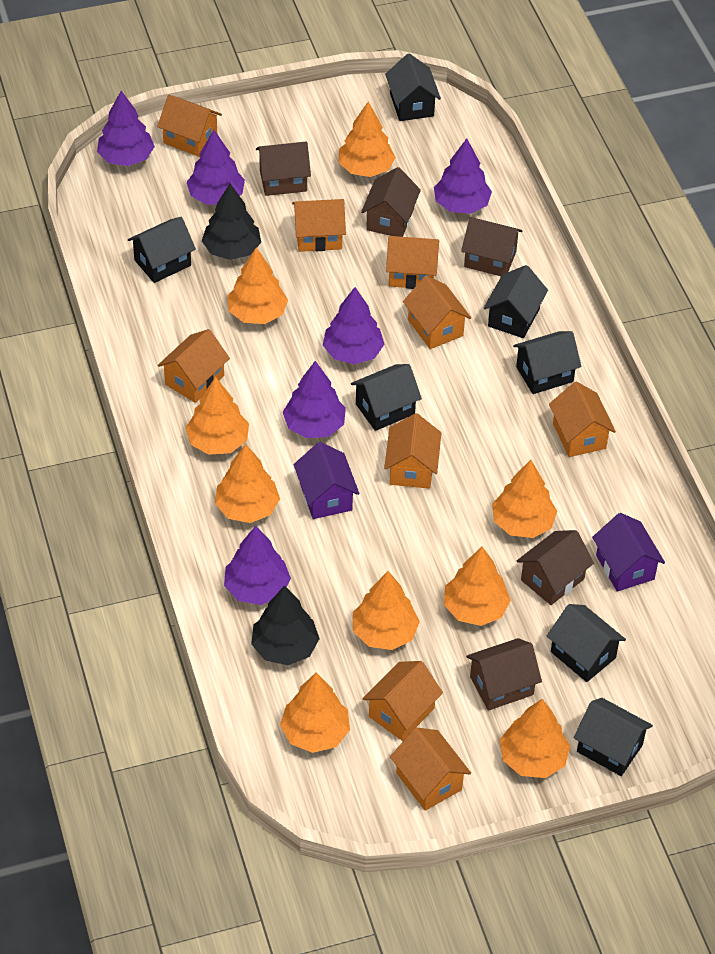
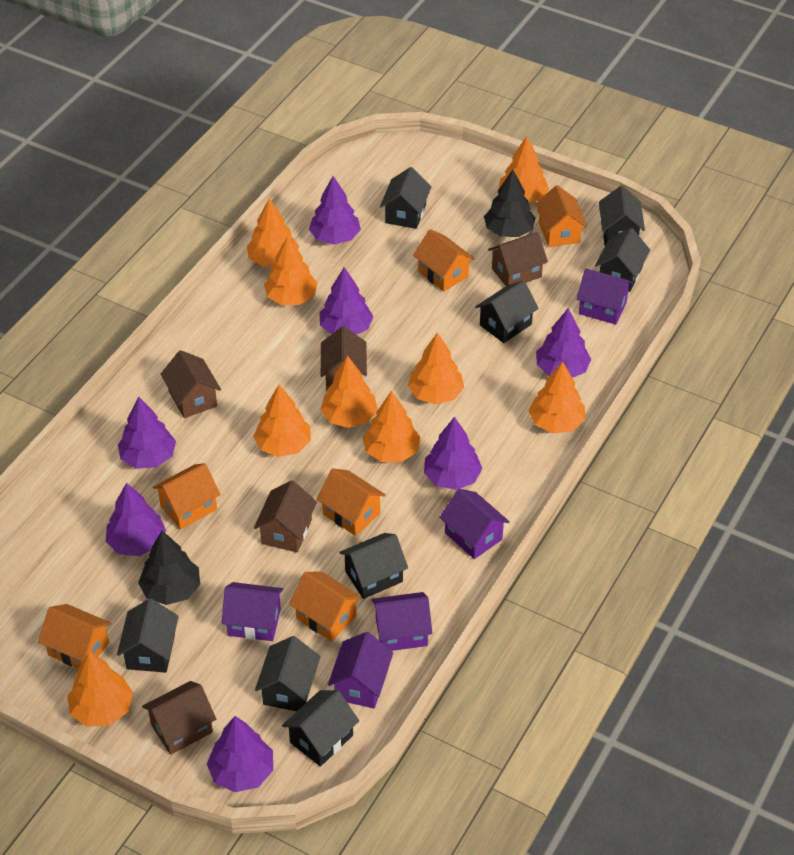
black house: 7 -> 8
orange house: 9 -> 6
purple house: 2 -> 5
purple tree: 6 -> 7

